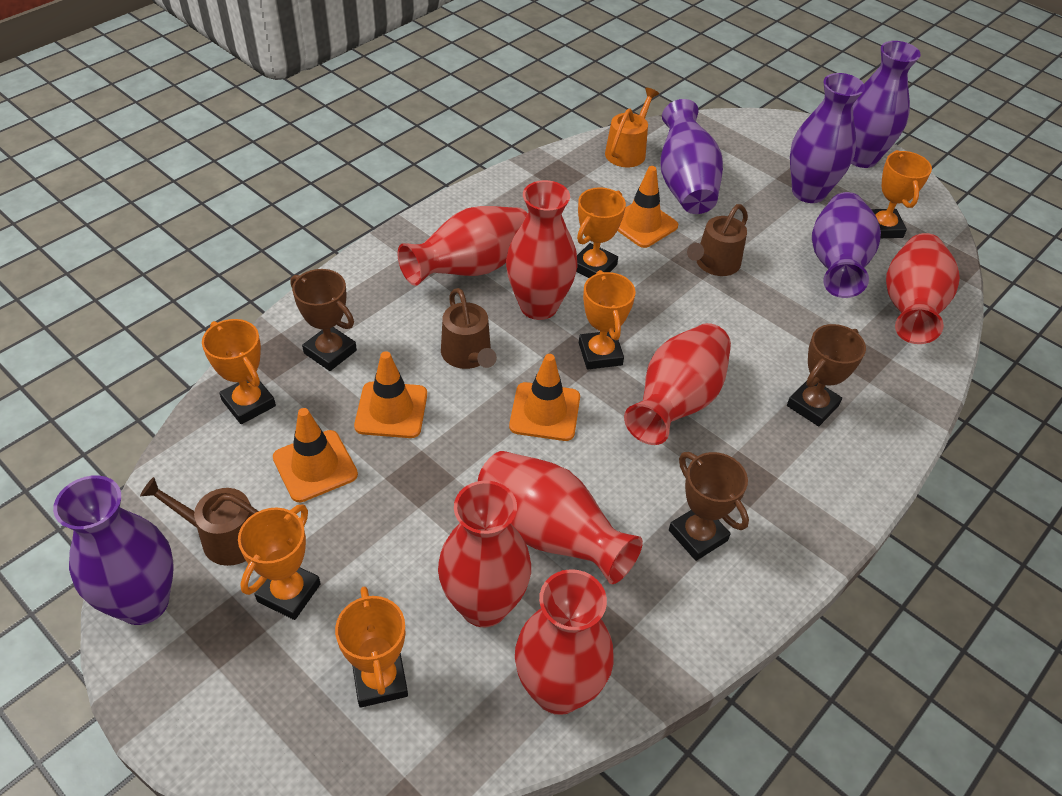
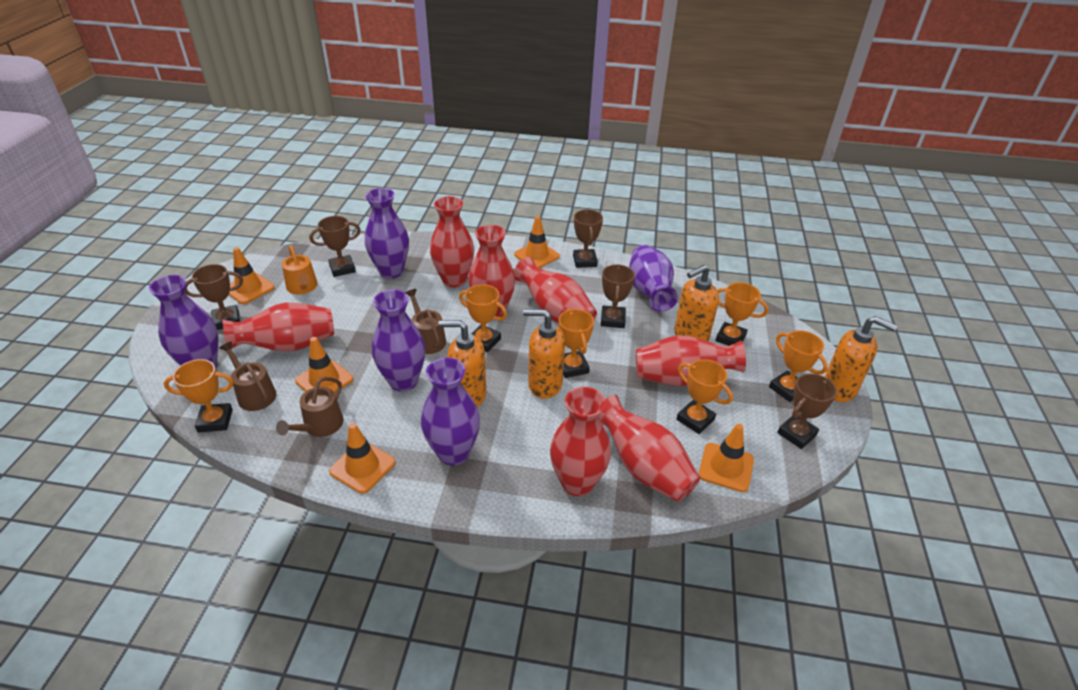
brown trophy: 3 -> 5
orange soap dispenser: 0 -> 4
orange traffic cone: 4 -> 5

